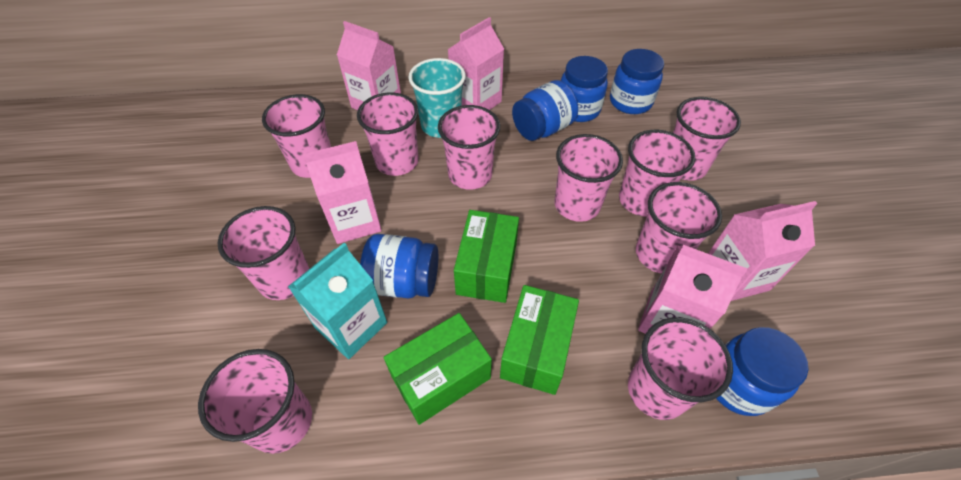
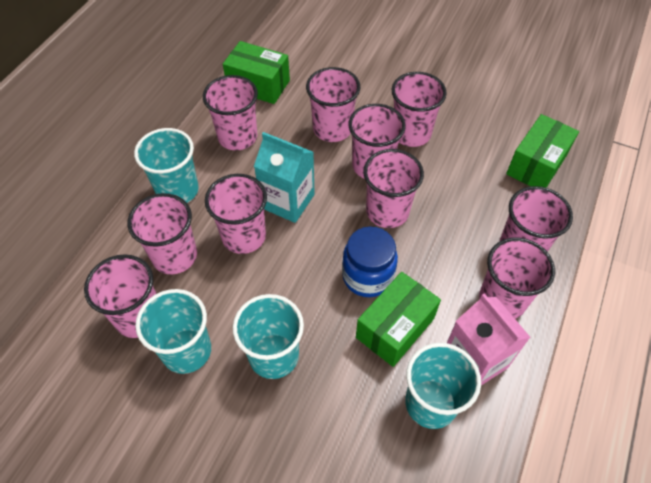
blue jar: 5 -> 1
pink carton: 5 -> 1
turquoise cup: 1 -> 4

